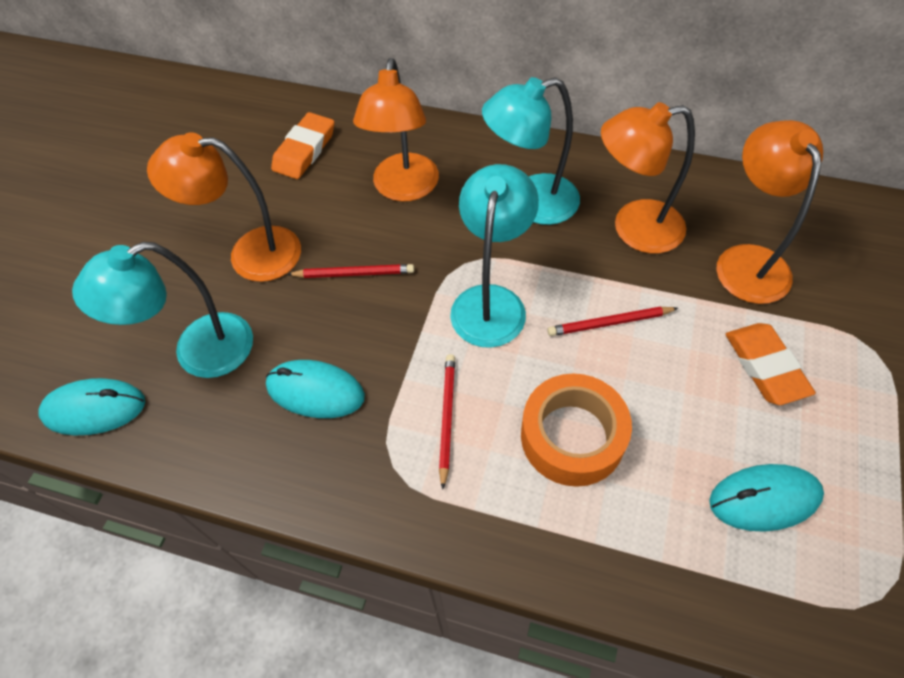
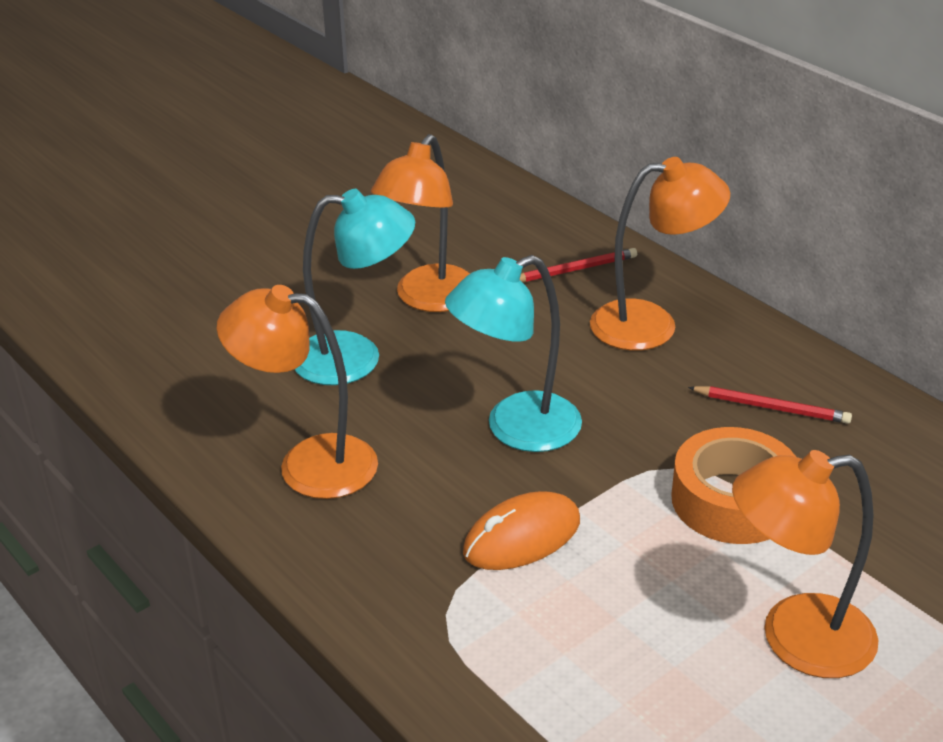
orange eraser: 2 -> 0
orange mouse: 0 -> 1
red pencil: 3 -> 2
turquoise lamp: 3 -> 2
turquoise mouse: 3 -> 0

